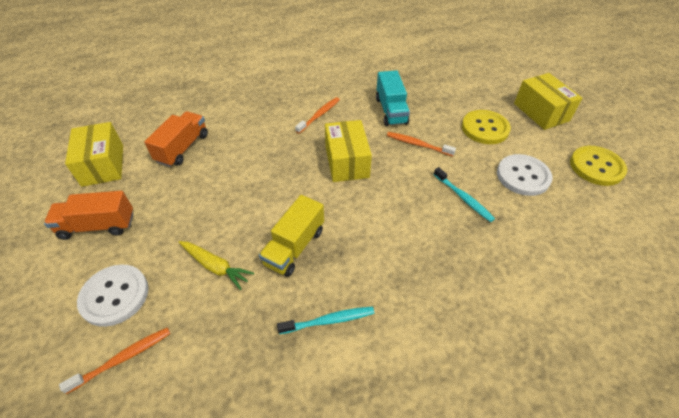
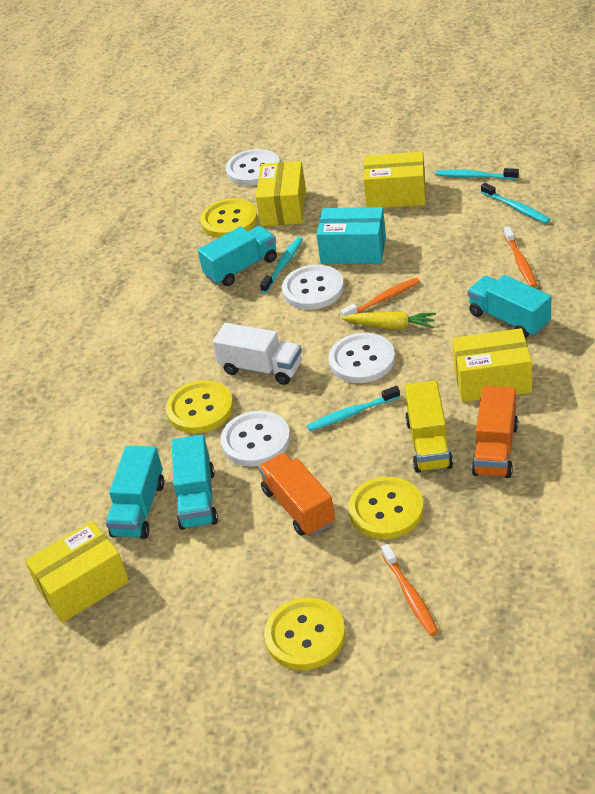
turquoise box: 0 -> 1
turquoise toothbrush: 2 -> 4
turquoise truck: 1 -> 4
white button: 2 -> 4
white truck: 0 -> 1
yellow box: 3 -> 4
yellow button: 2 -> 4

